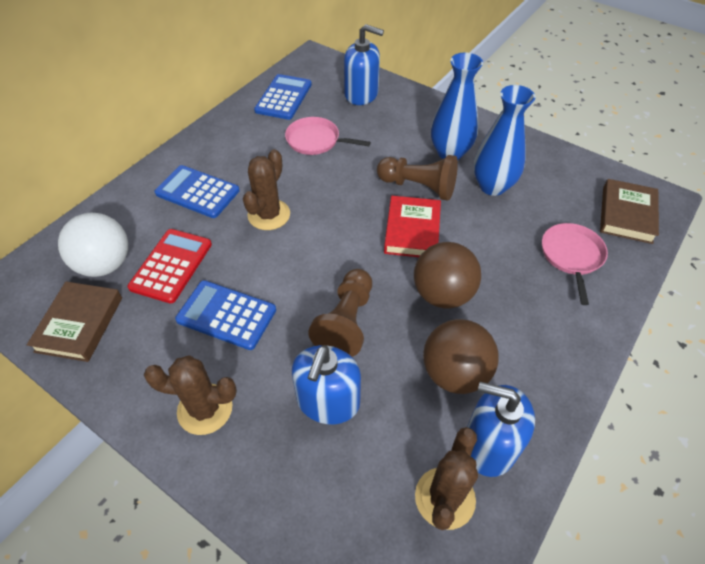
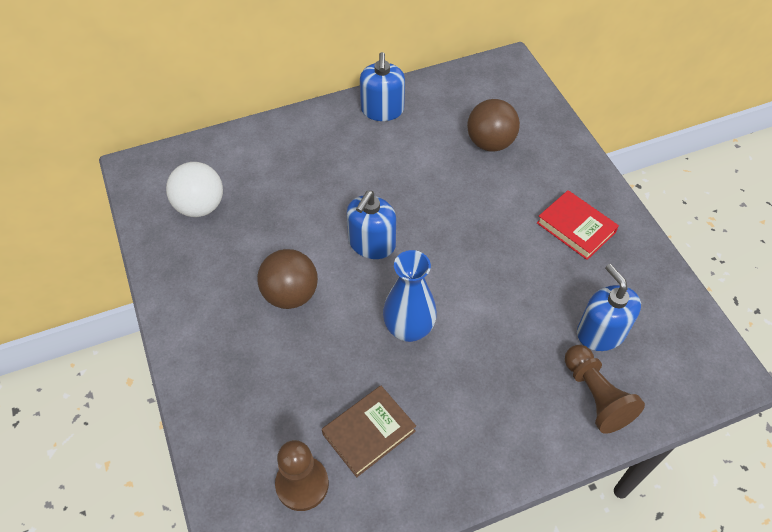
blue calculator: 3 -> 0
blue vase: 2 -> 1
brown book: 2 -> 1
brown cactus: 3 -> 0
pink pan: 2 -> 0
red calculator: 1 -> 0

